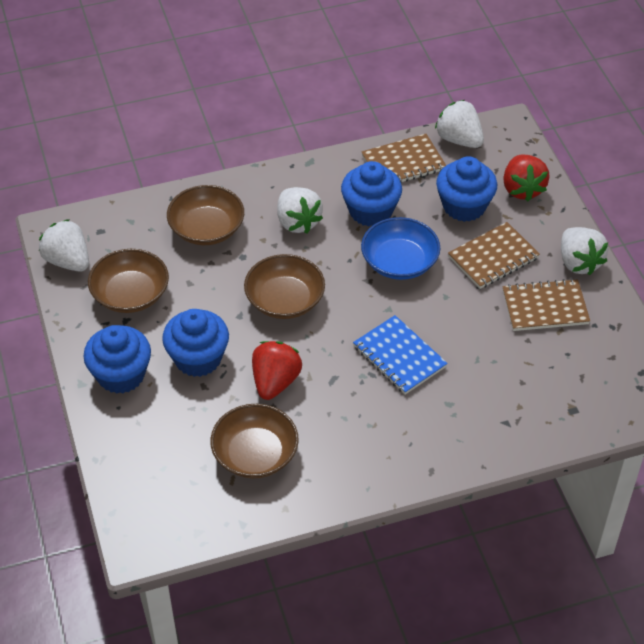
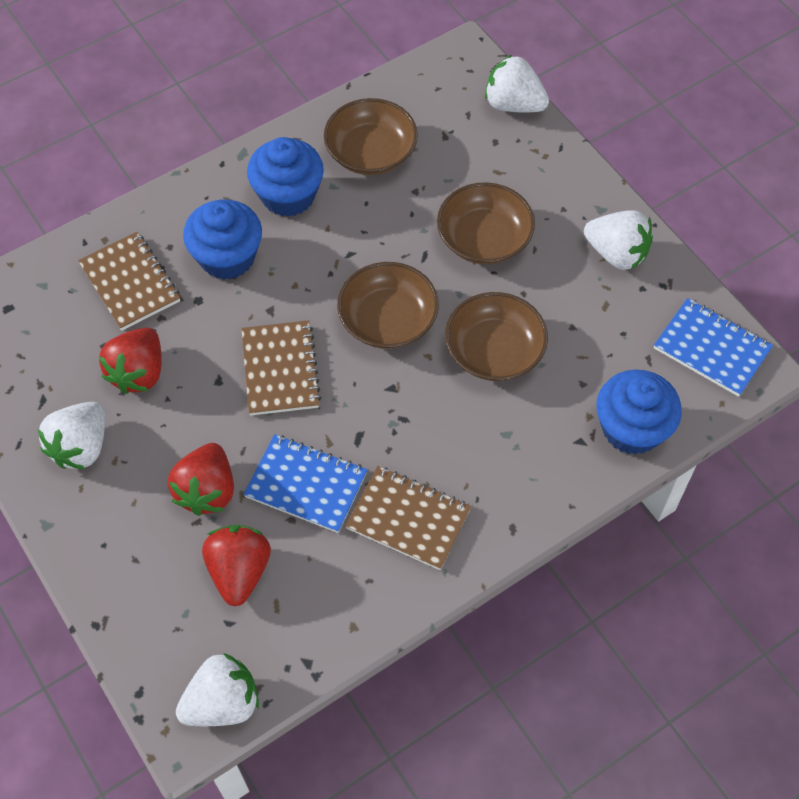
blue bowl: 1 -> 0
blue cupcake: 4 -> 3
blue notebook: 1 -> 2
red strawberry: 2 -> 3

